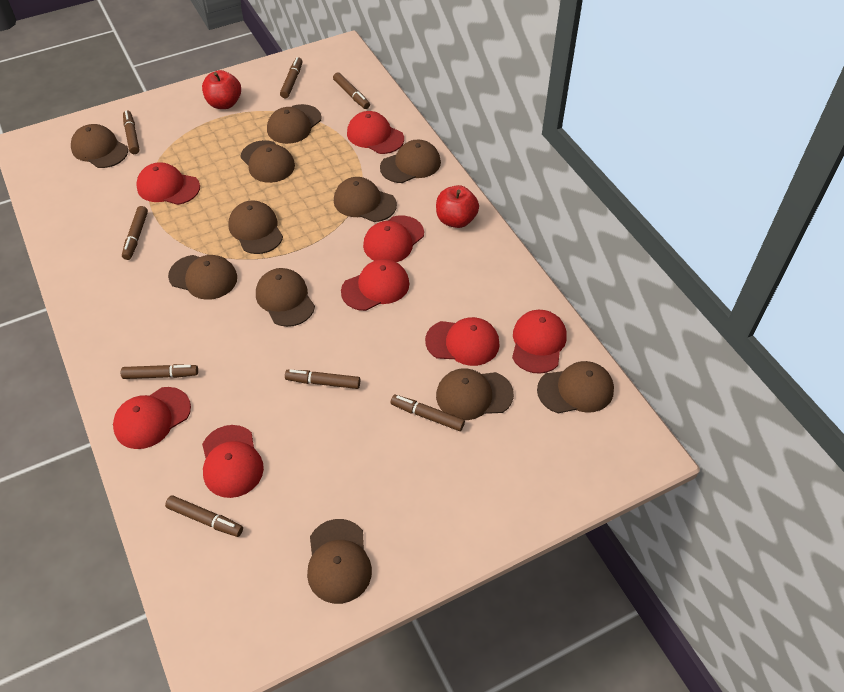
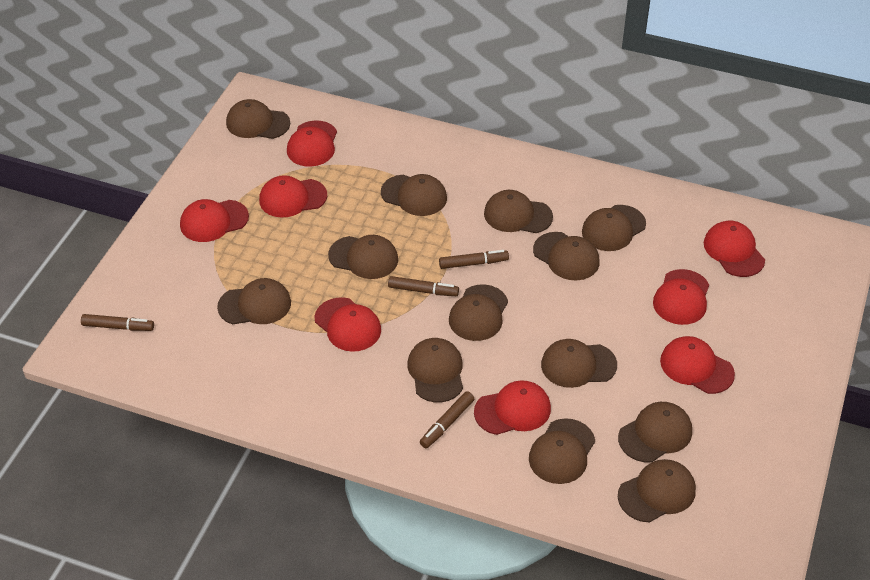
brown cap: 11 -> 13
brown marker: 8 -> 4
red apple: 2 -> 0

